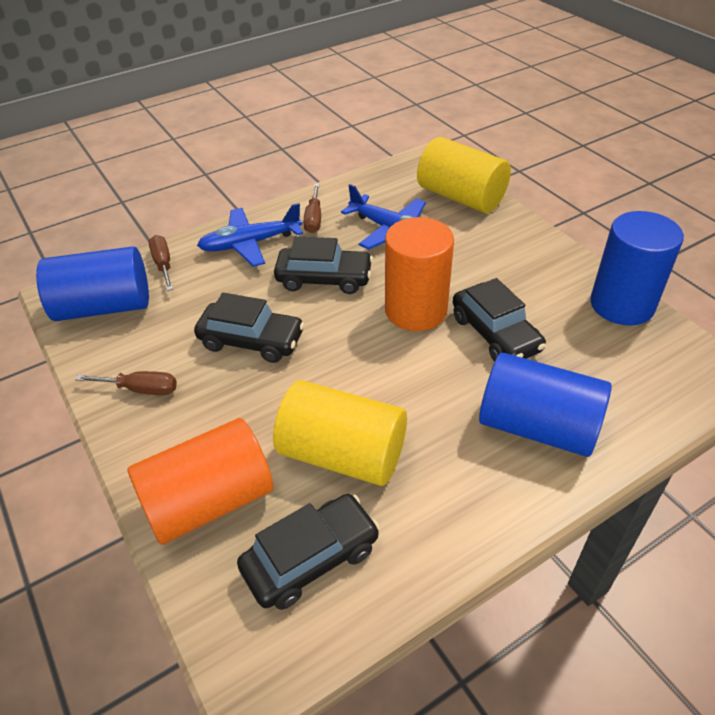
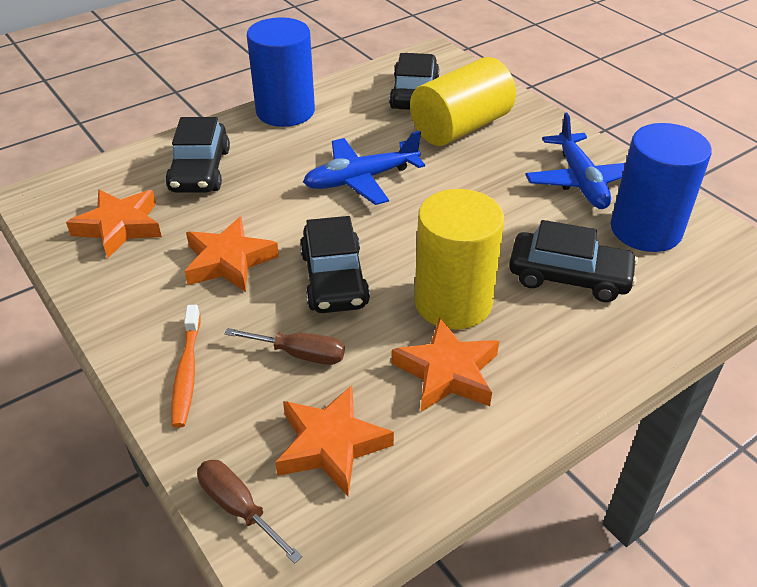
blue cylinder: 3 -> 2
brown screwdriver: 3 -> 2
orange cylinder: 2 -> 0
orange star: 0 -> 4
orange toothbrush: 0 -> 1

